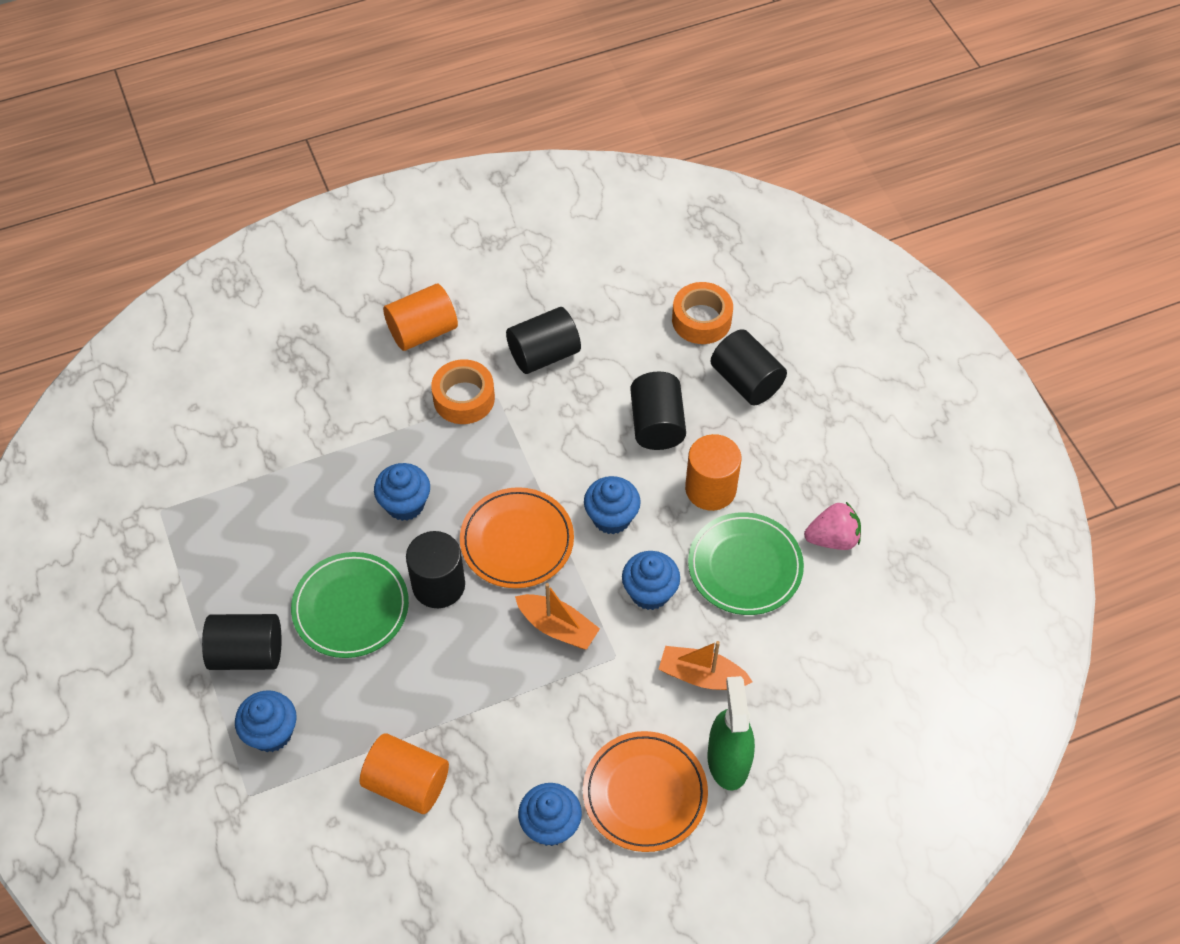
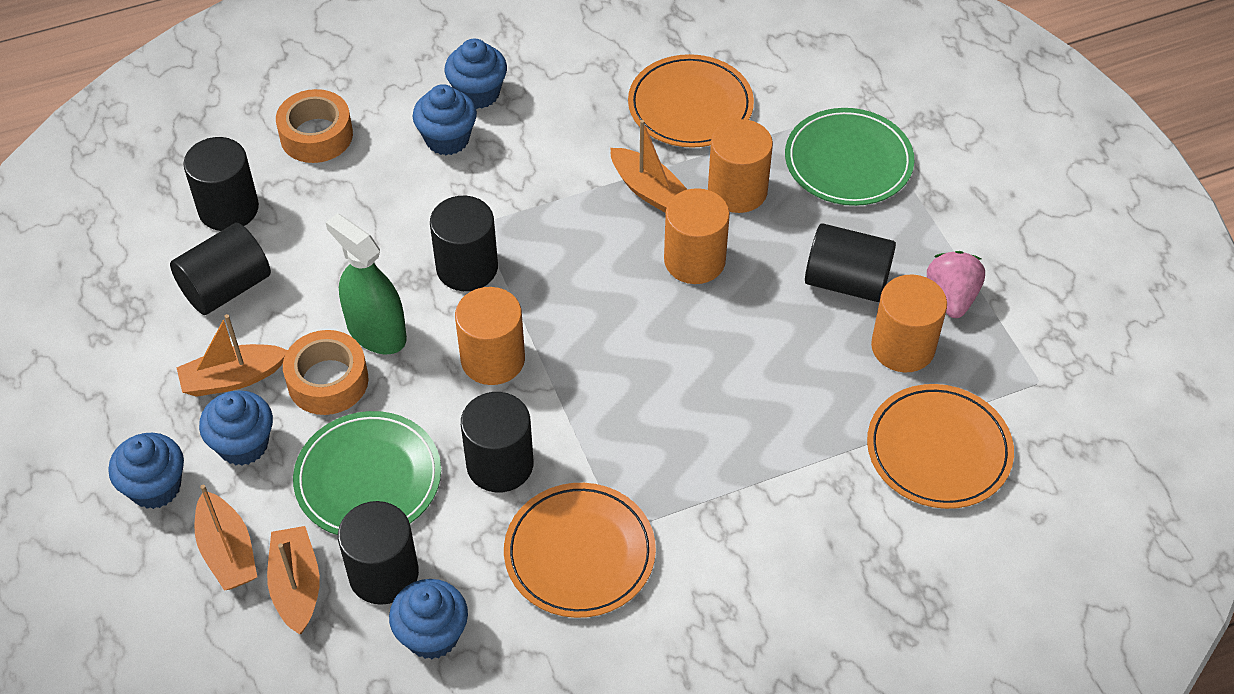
black cylinder: 5 -> 6
orange boat: 2 -> 4
orange cylinder: 3 -> 4
orange plate: 2 -> 3

